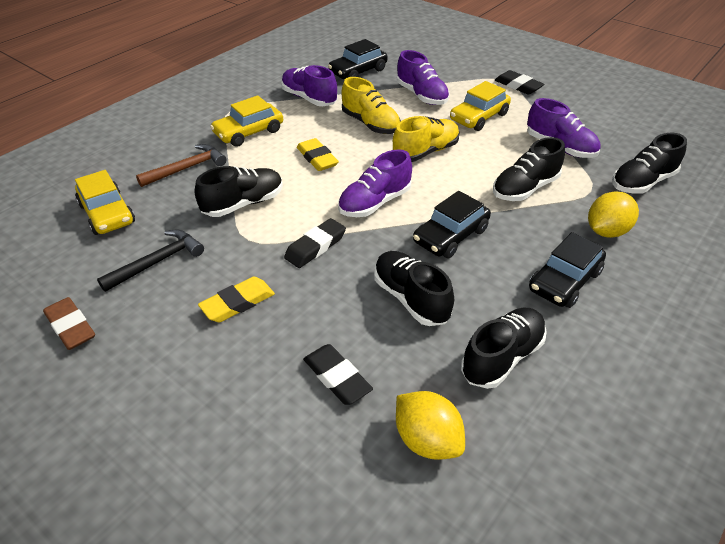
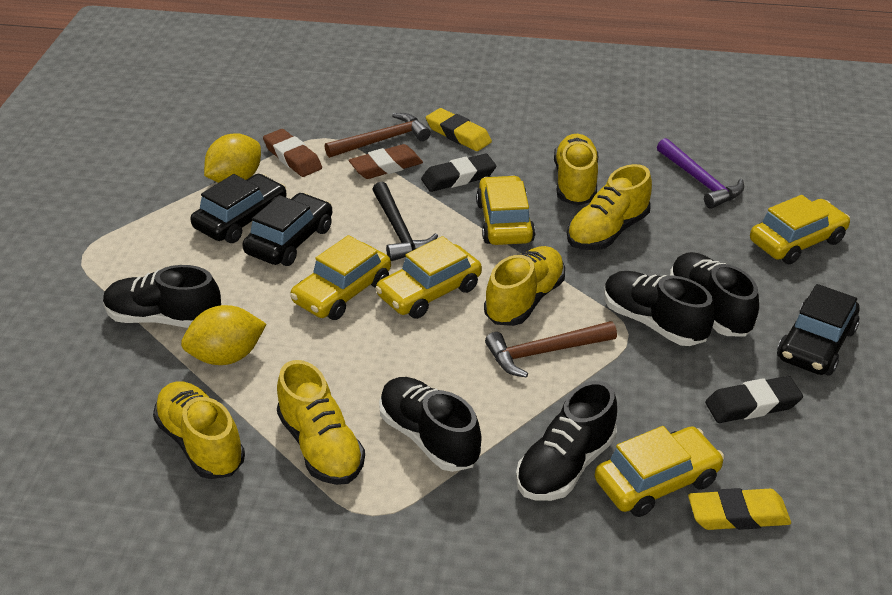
black eraser: 3 -> 2
brown eraser: 1 -> 2
brown hammer: 1 -> 2
purple hammer: 0 -> 1
purple shoe: 4 -> 0
yellow car: 3 -> 5
yellow shoe: 2 -> 5

